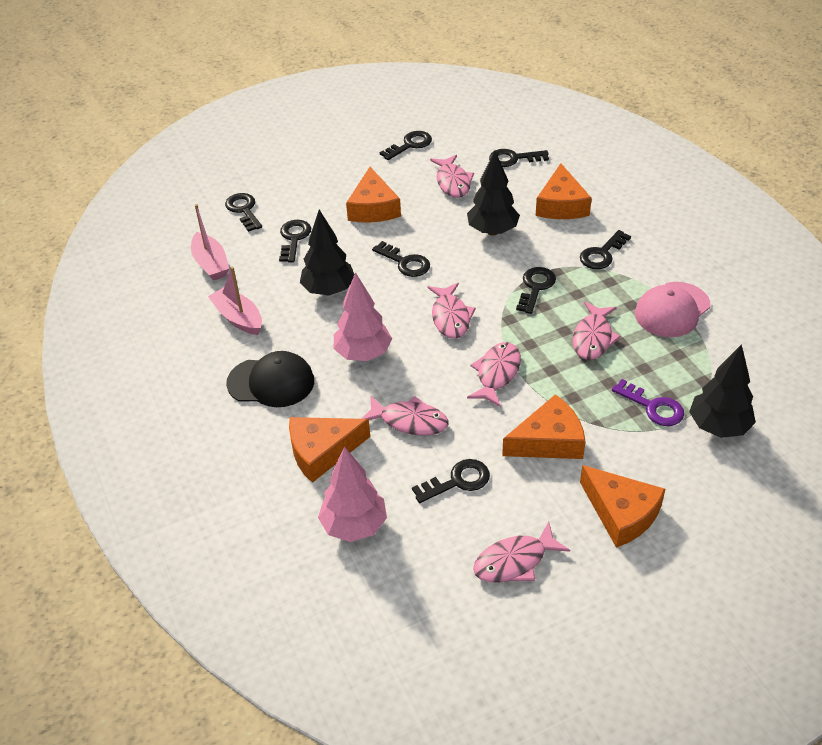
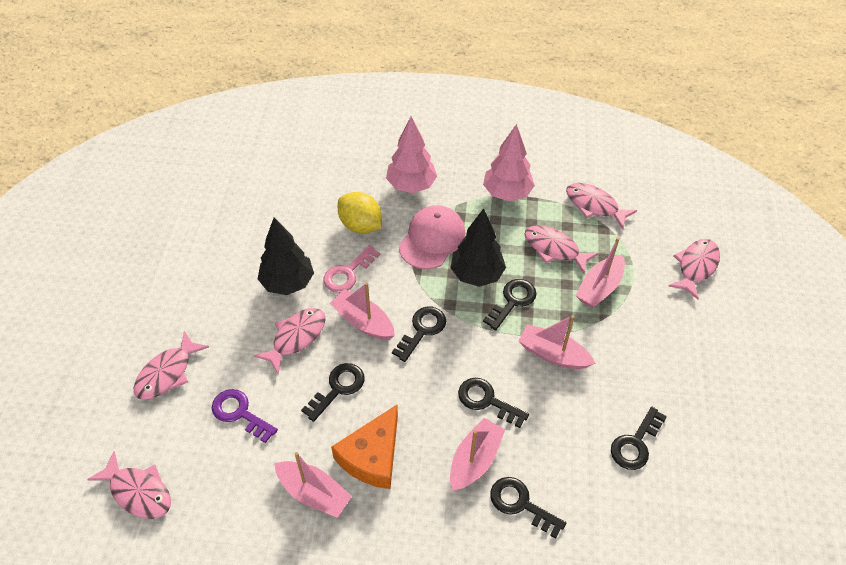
black cap: 1 -> 0
black key: 8 -> 6
black tree: 3 -> 2
orange cheese: 5 -> 1
pink boat: 2 -> 5
pink key: 0 -> 1
yellow lemon: 0 -> 1

